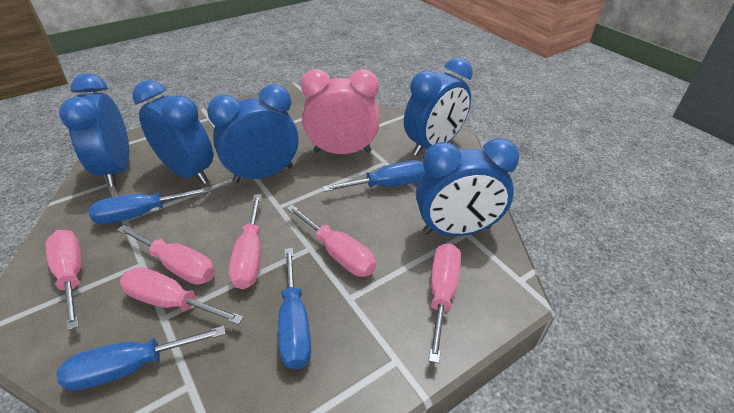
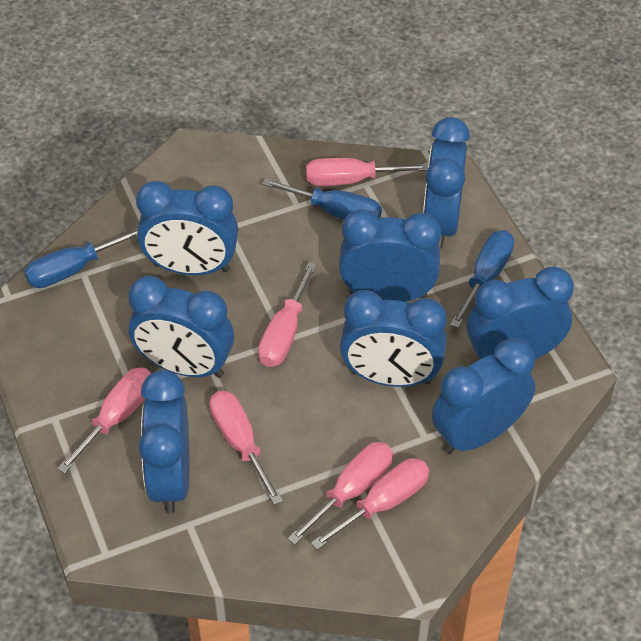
blue clock: 5 -> 8
blue screwdriver: 4 -> 3
pink clock: 1 -> 0

